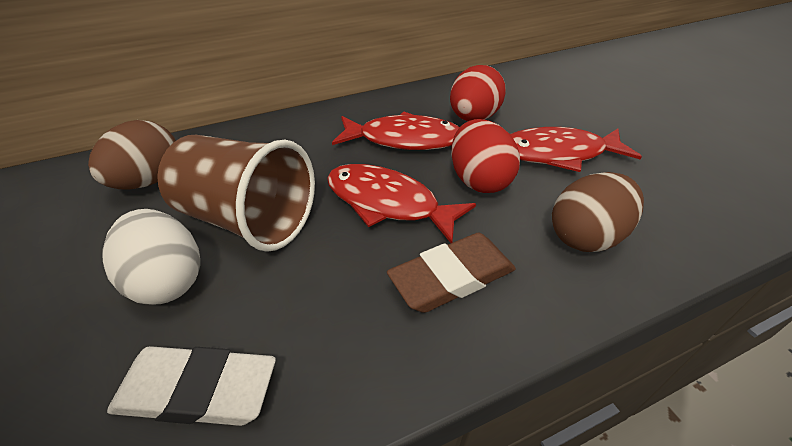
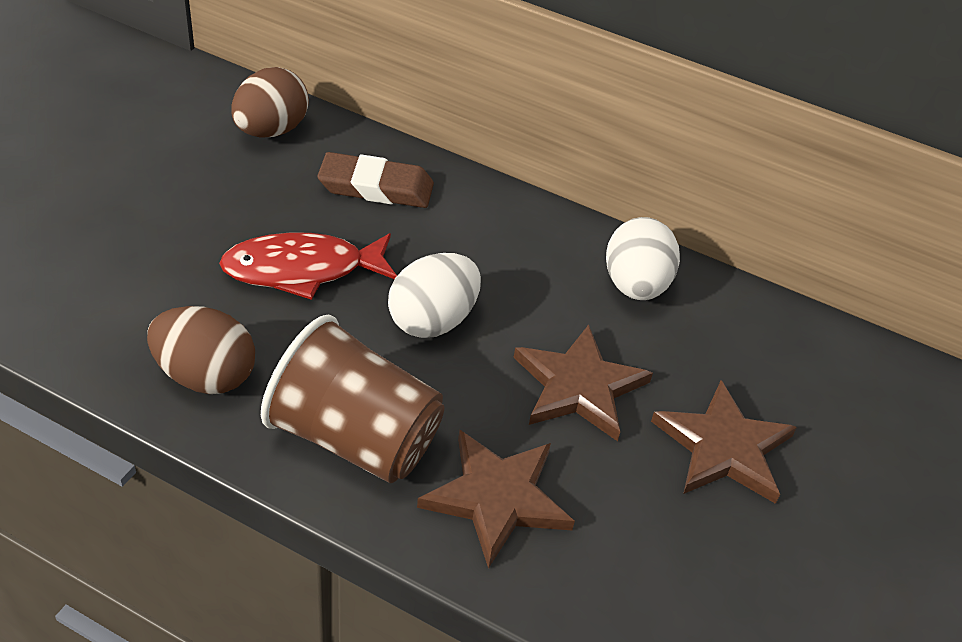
brown star: 0 -> 3
red egg: 2 -> 0
red fish: 3 -> 1
white egg: 1 -> 2
white eraser: 1 -> 0

